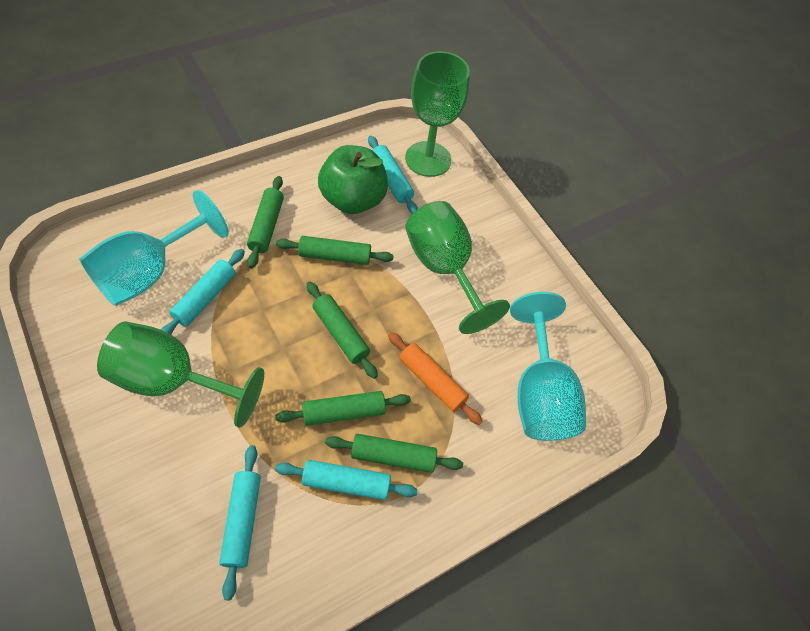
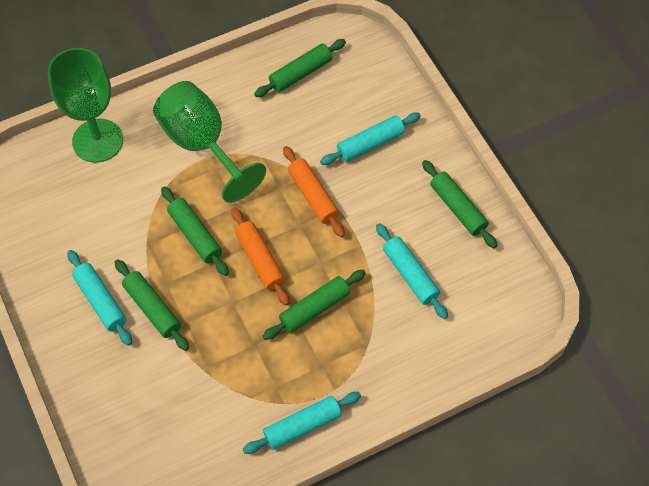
green apple: 1 -> 0
green goblet: 3 -> 2
orange rolling pin: 1 -> 2
turquoise goblet: 2 -> 0

